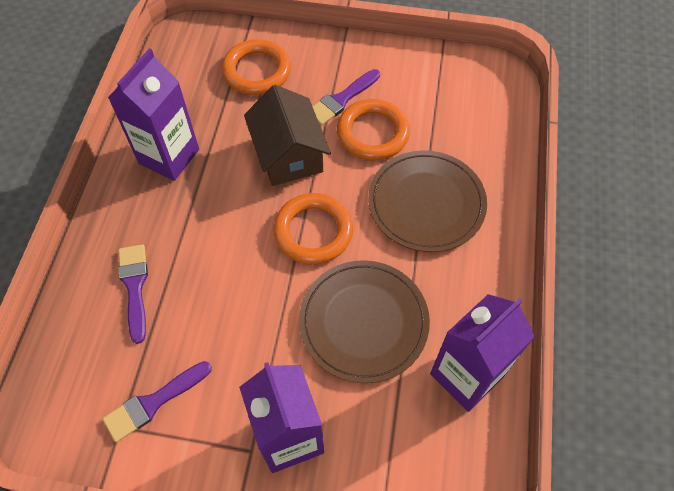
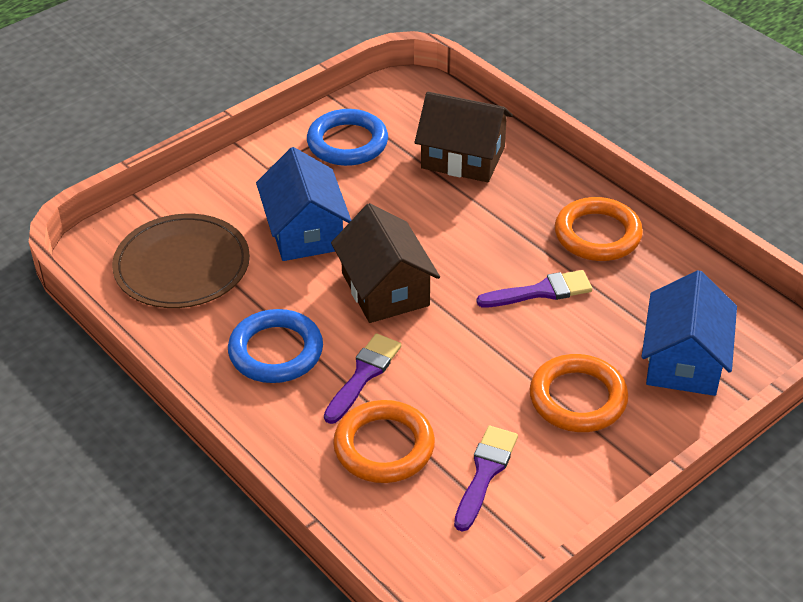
blue house: 0 -> 2
blue ring: 0 -> 2
brown house: 1 -> 2
brown plate: 2 -> 1
purple carton: 3 -> 0

